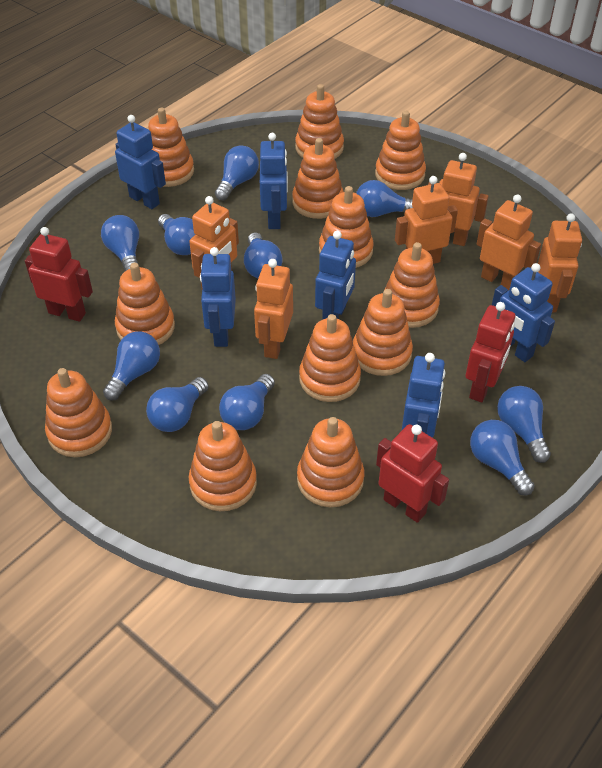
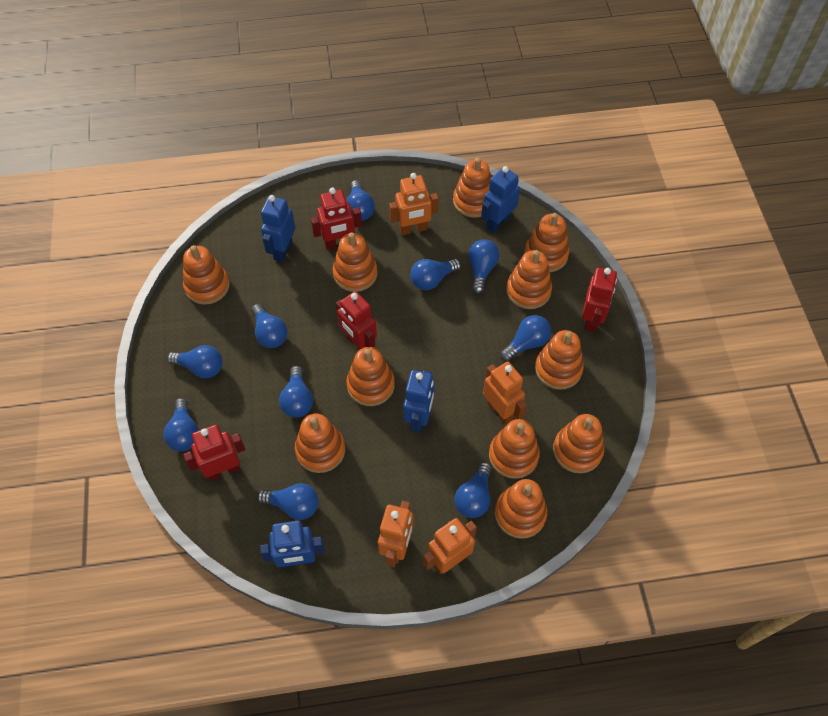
blue robot: 6 -> 4
orange robot: 6 -> 4
orange stacking toy: 12 -> 11
red robot: 3 -> 4

